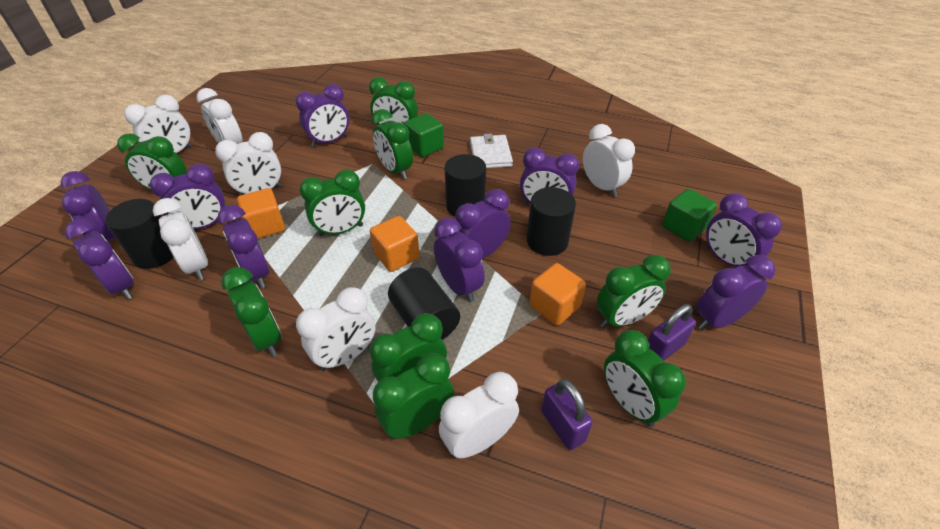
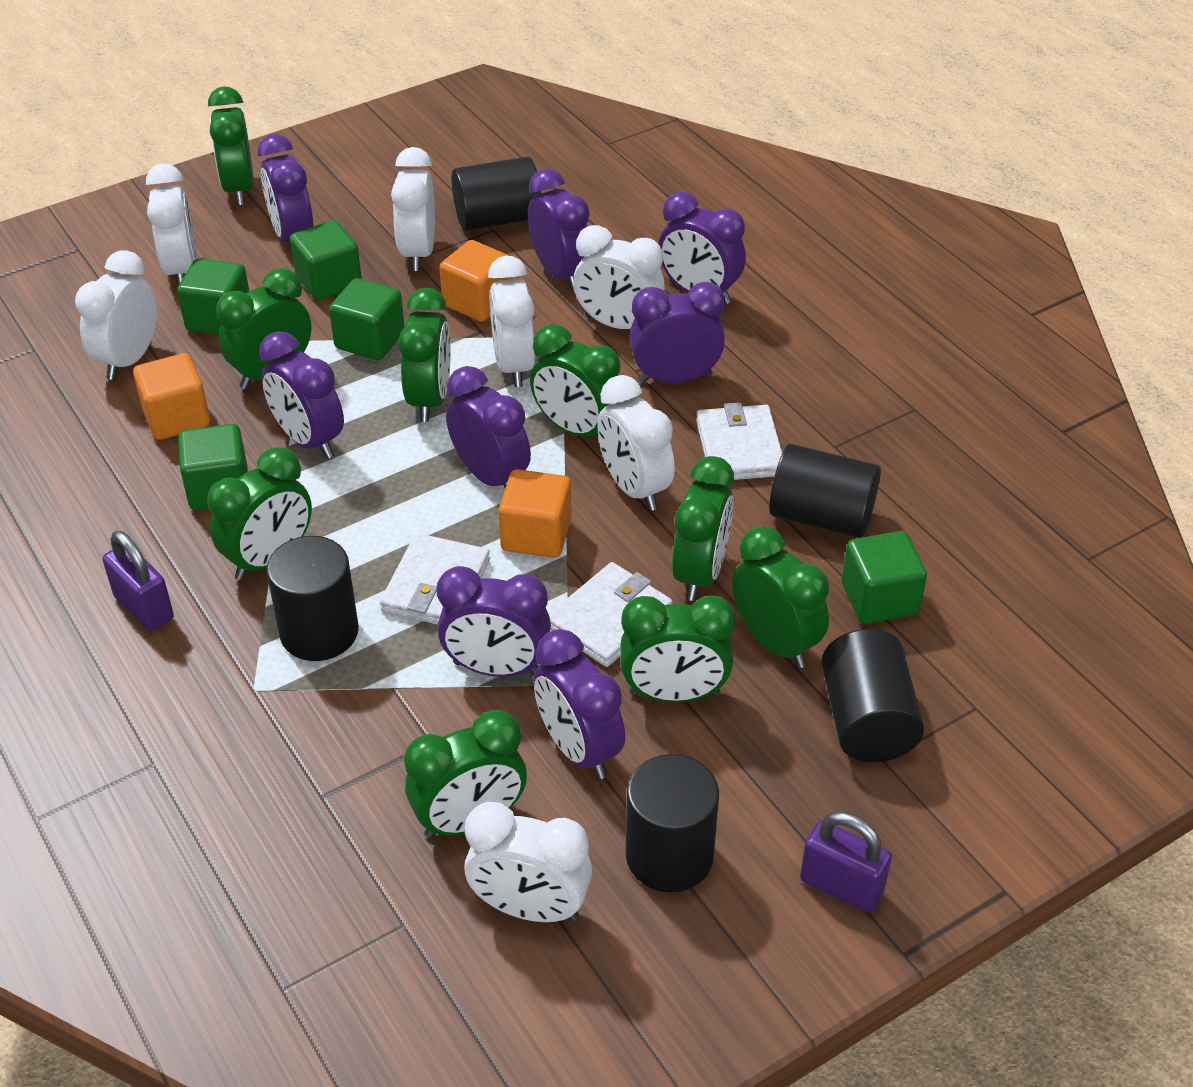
black cylinder: 4 -> 5
green cube: 2 -> 5
purple clock: 10 -> 8
white wallet: 1 -> 3

